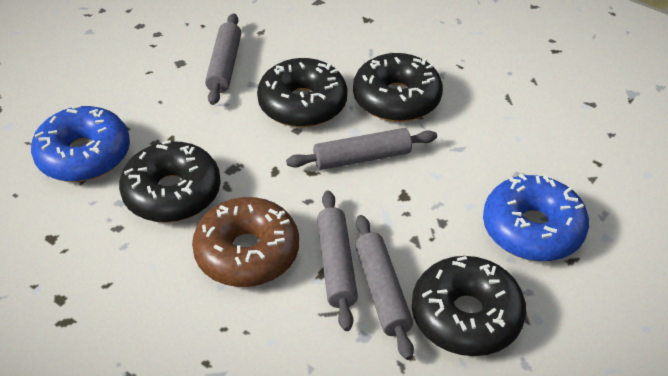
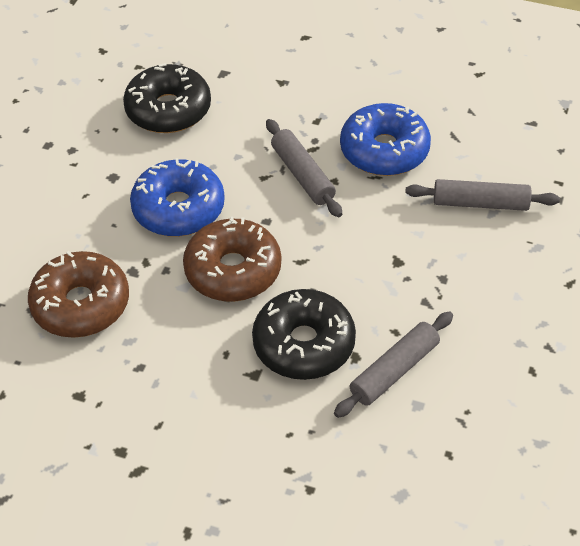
black donut: 4 -> 2
brown donut: 1 -> 2
grey rolling pin: 4 -> 3

